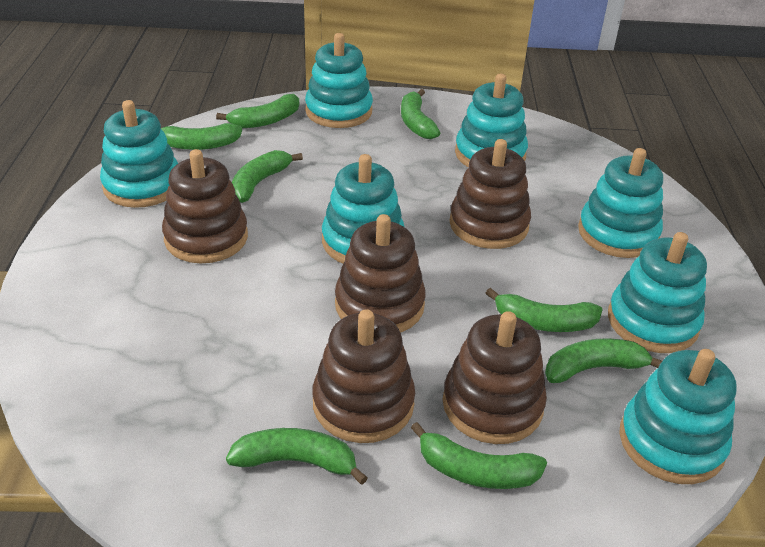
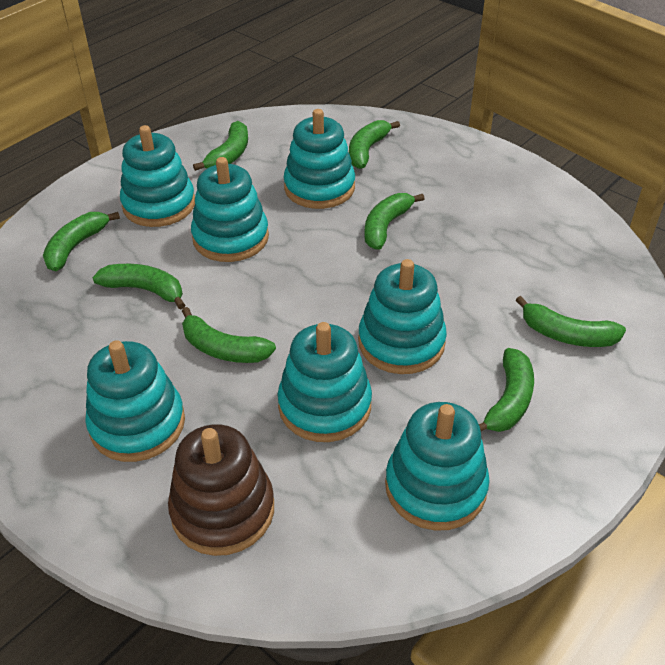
brown stacking toy: 5 -> 1

